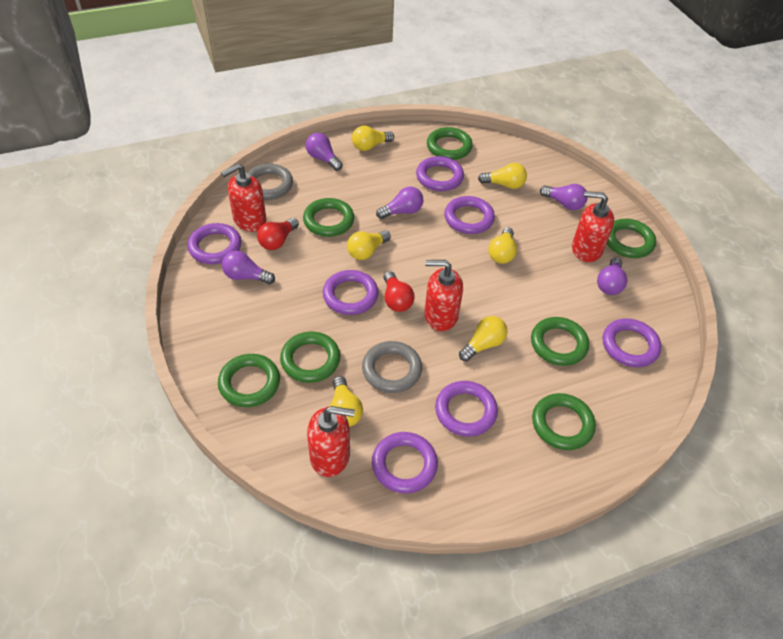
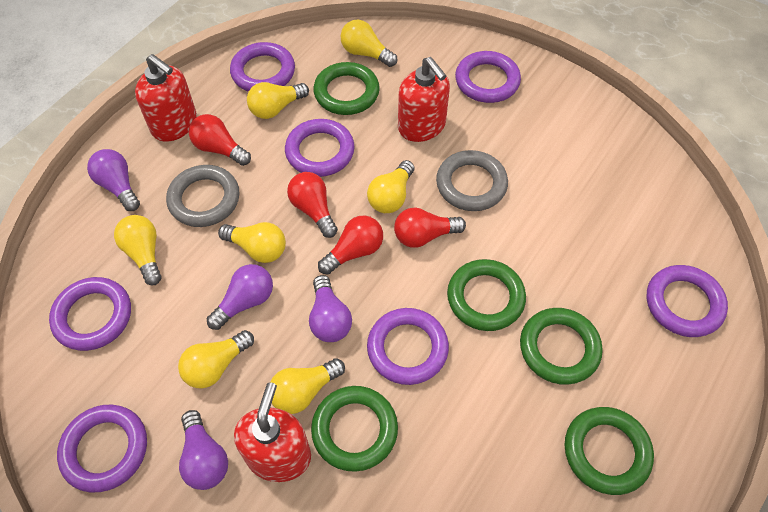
green ring: 7 -> 5
purple light bulb: 5 -> 4
red light bulb: 2 -> 4
red soap dispenser: 4 -> 3
yellow light bulb: 6 -> 7

